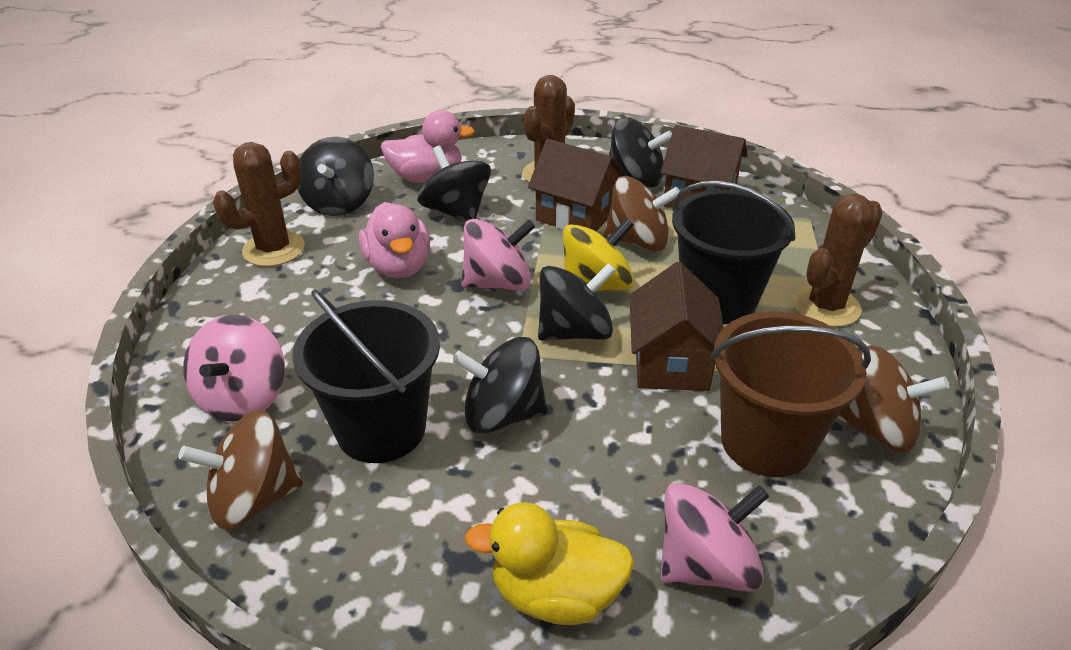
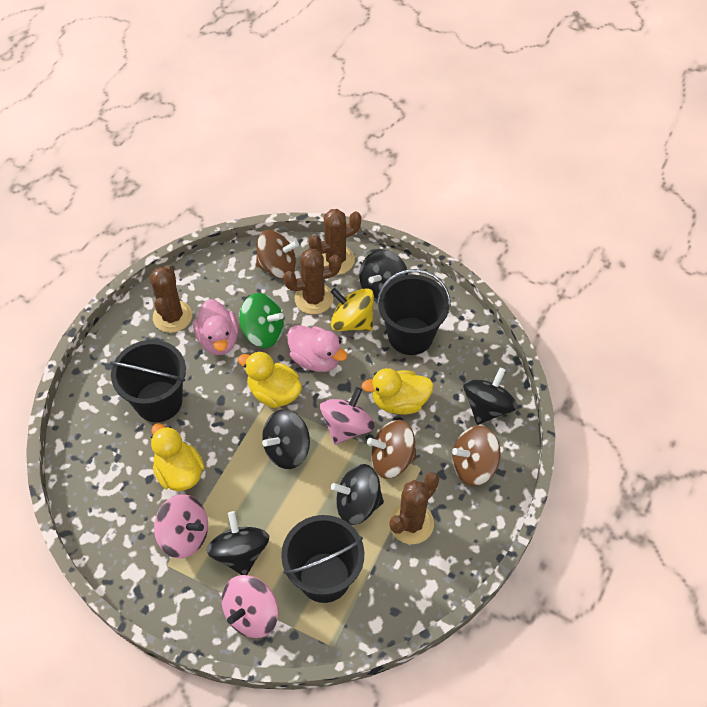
black bucket: 2 -> 3
brown bucket: 1 -> 0
brown cactus: 3 -> 4
brown house: 3 -> 0
green spinning top: 0 -> 1
yellow duck: 1 -> 3

